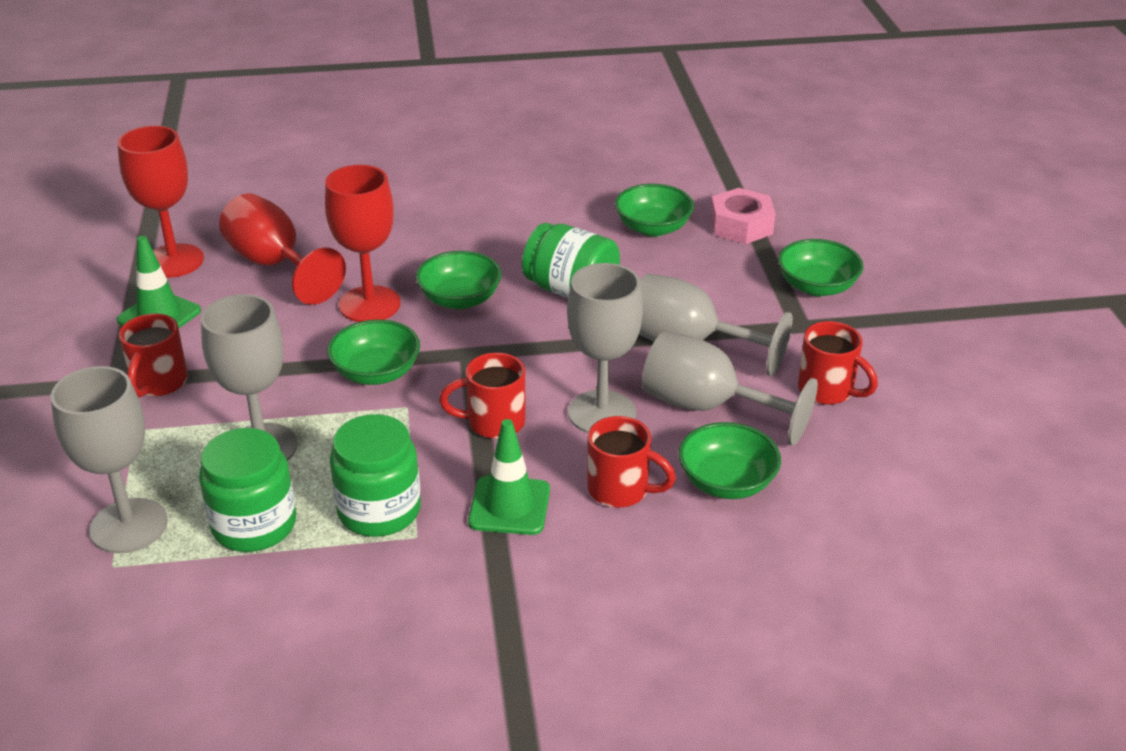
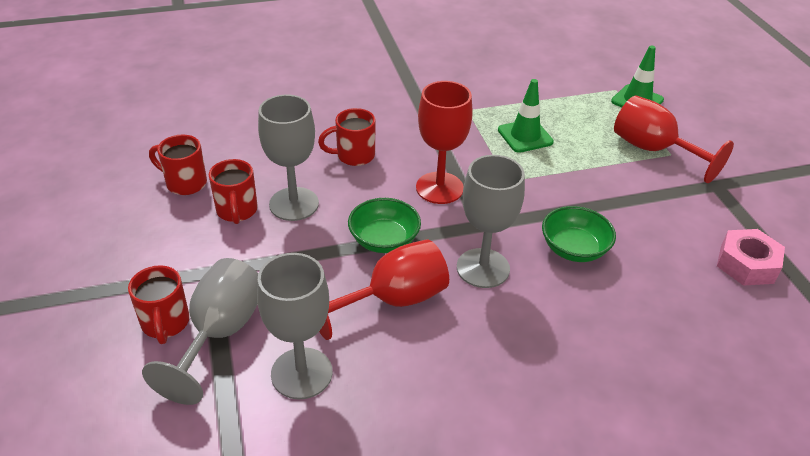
green bowl: 5 -> 2
green jar: 3 -> 0
grey goblet: 5 -> 4

